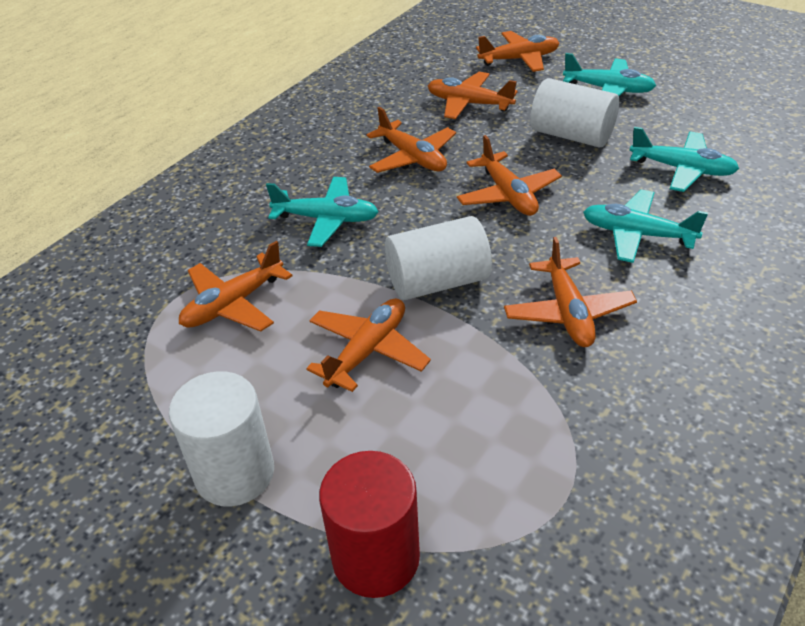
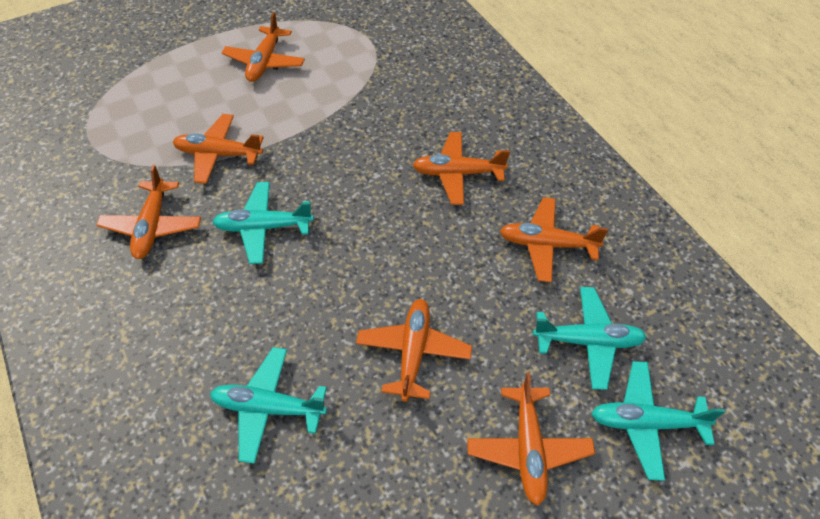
red cylinder: 1 -> 0
white cylinder: 3 -> 0

